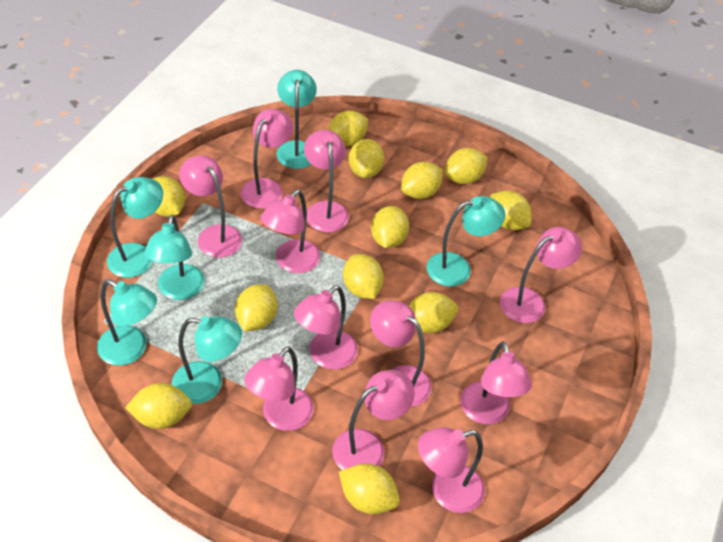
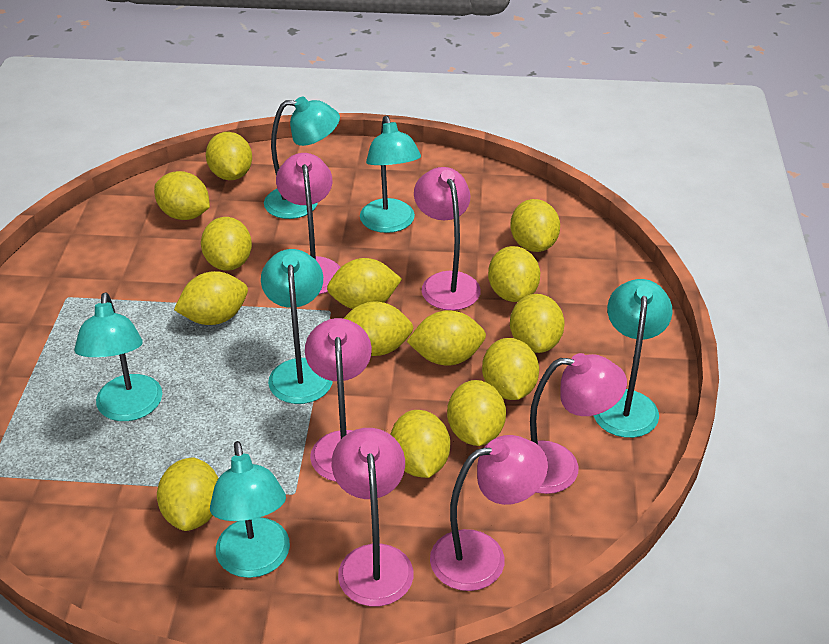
pink lamp: 11 -> 6
yellow lemon: 12 -> 14

